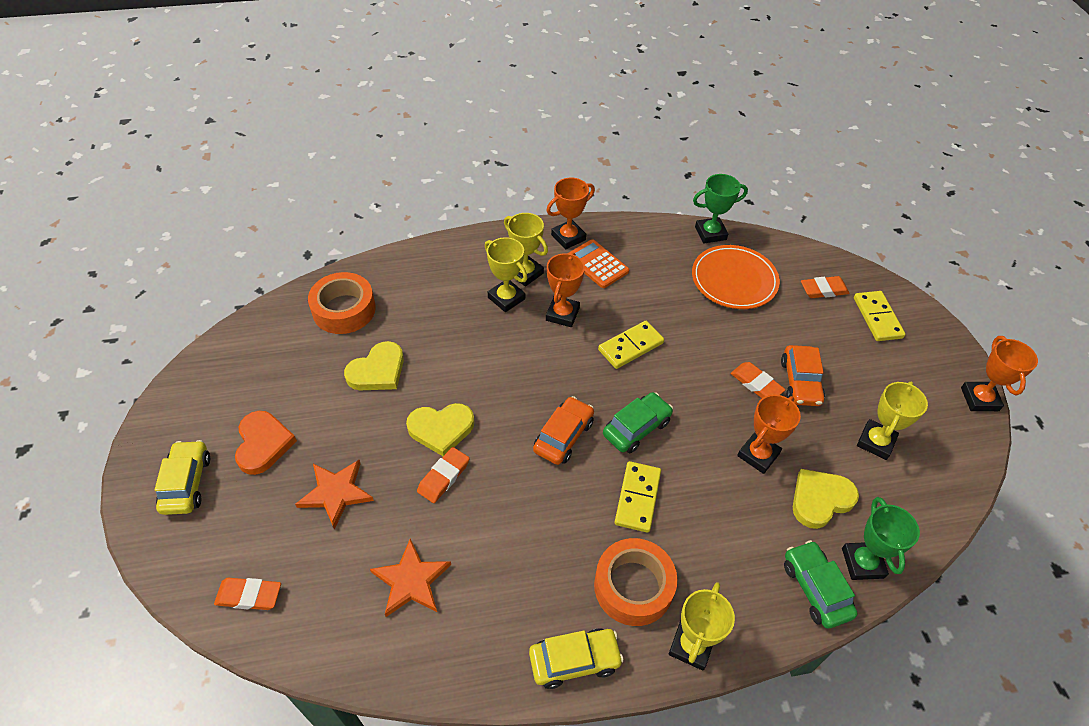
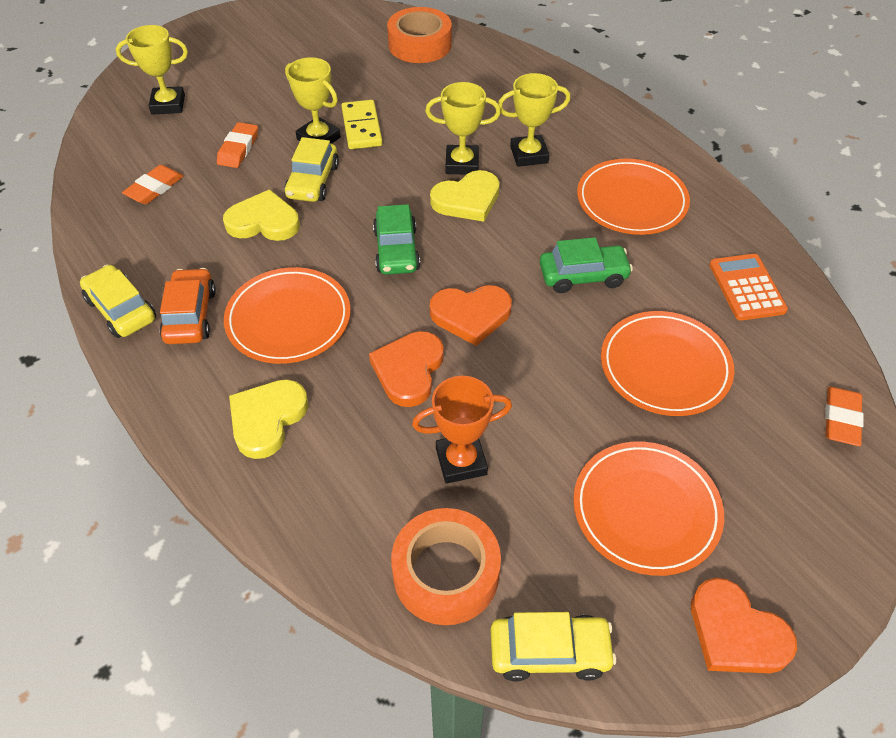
green trophy: 2 -> 0
orange car: 2 -> 1
orange eraser: 4 -> 3
orange heart: 1 -> 3
orange plate: 1 -> 4
orange star: 2 -> 0
orange trophy: 4 -> 1
yellow car: 2 -> 3
yellow domino: 3 -> 1

